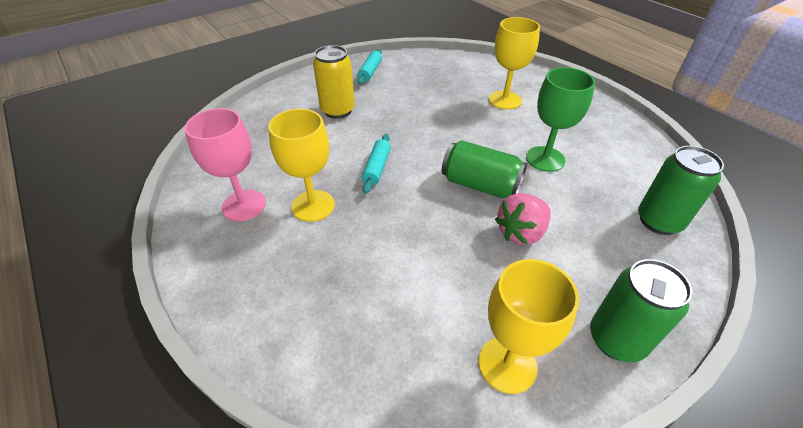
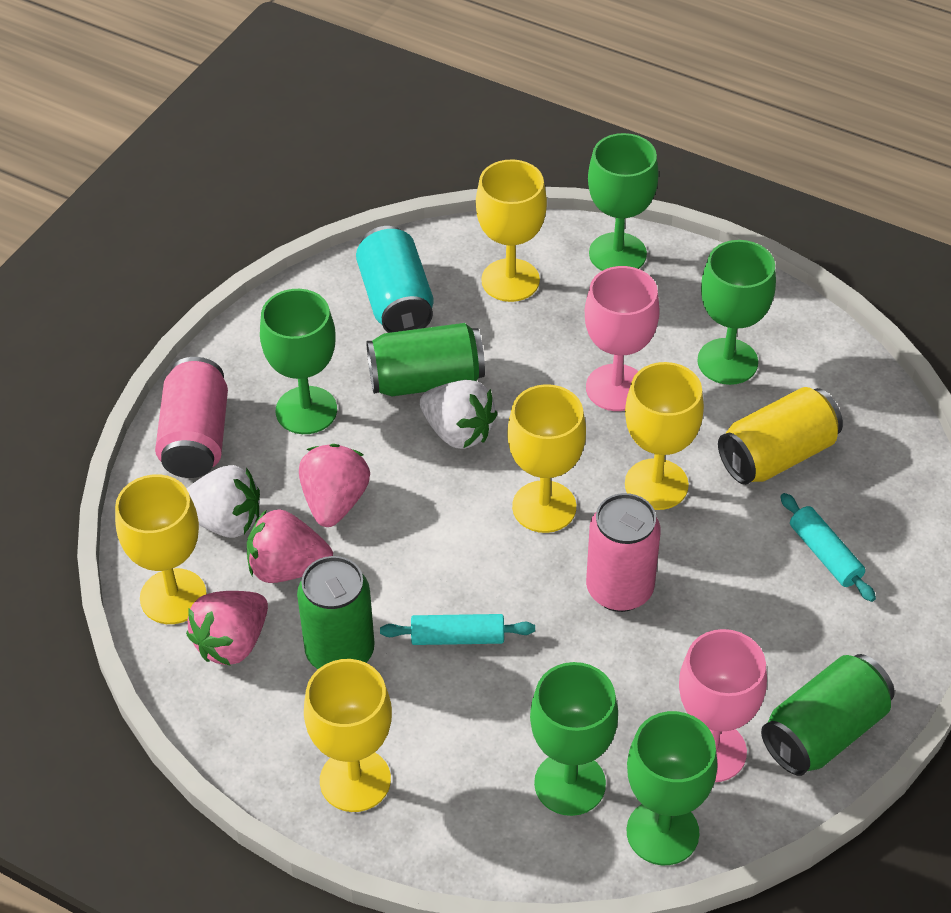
green goblet: 1 -> 5
pink can: 0 -> 2
pink goblet: 1 -> 2
pink strawberry: 1 -> 3
turquoise can: 0 -> 1
white strawberry: 0 -> 2
yellow goblet: 3 -> 5

